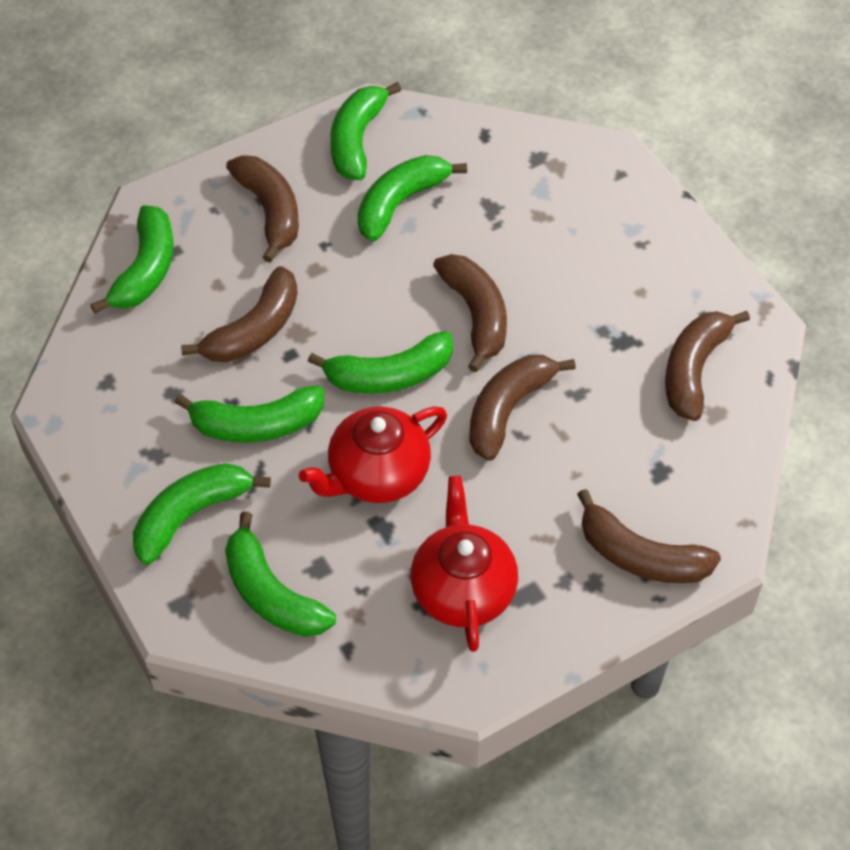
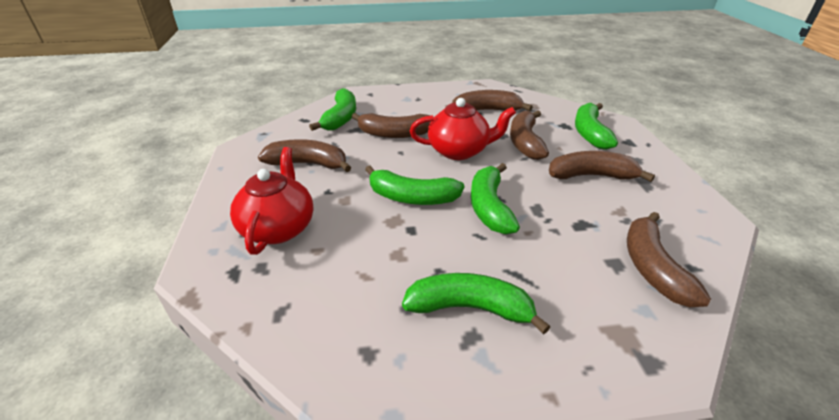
green banana: 7 -> 5

